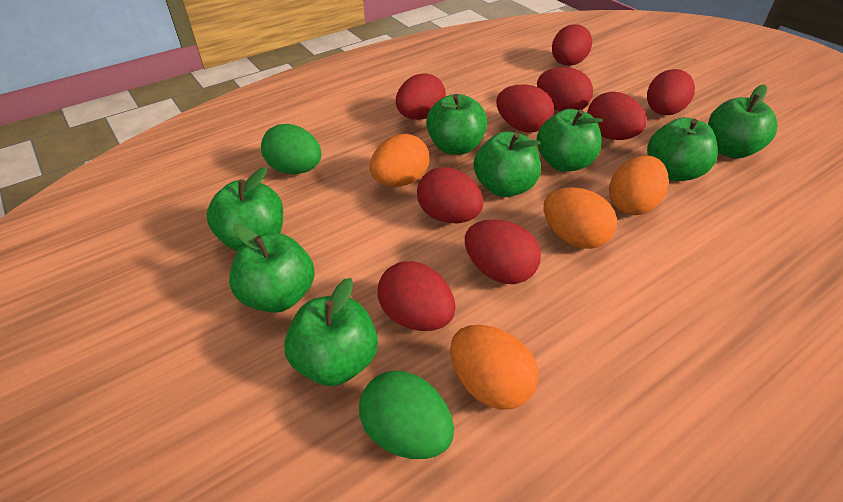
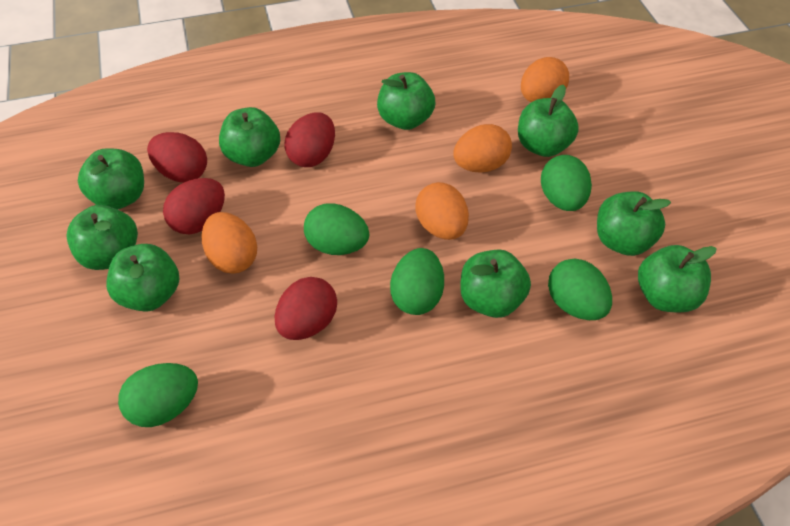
green apple: 8 -> 9
green egg: 2 -> 5
red egg: 9 -> 4

